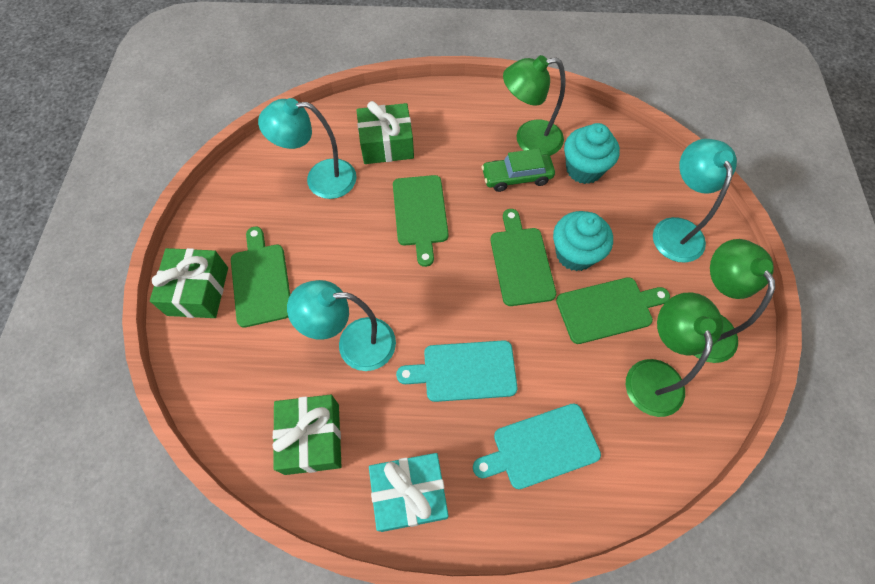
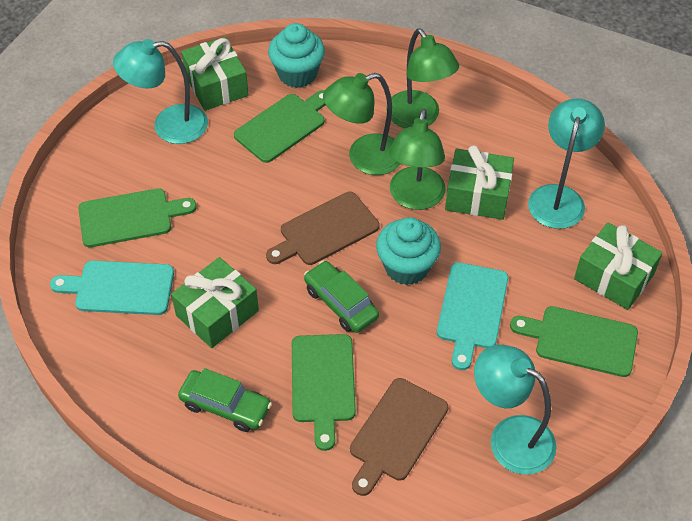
brown cutting board: 0 -> 2
green car: 1 -> 2
green gift: 3 -> 4
turquoise gift: 1 -> 0

